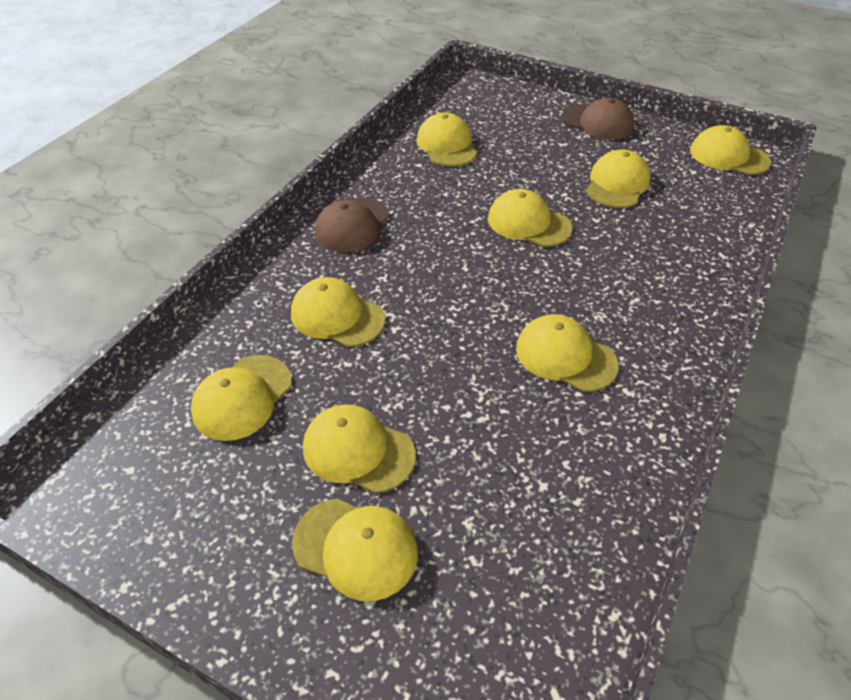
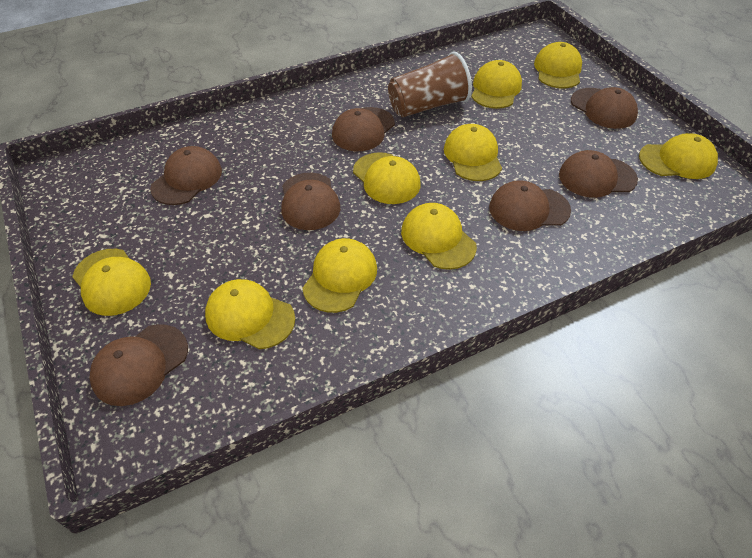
brown cap: 2 -> 7
brown cup: 0 -> 1

